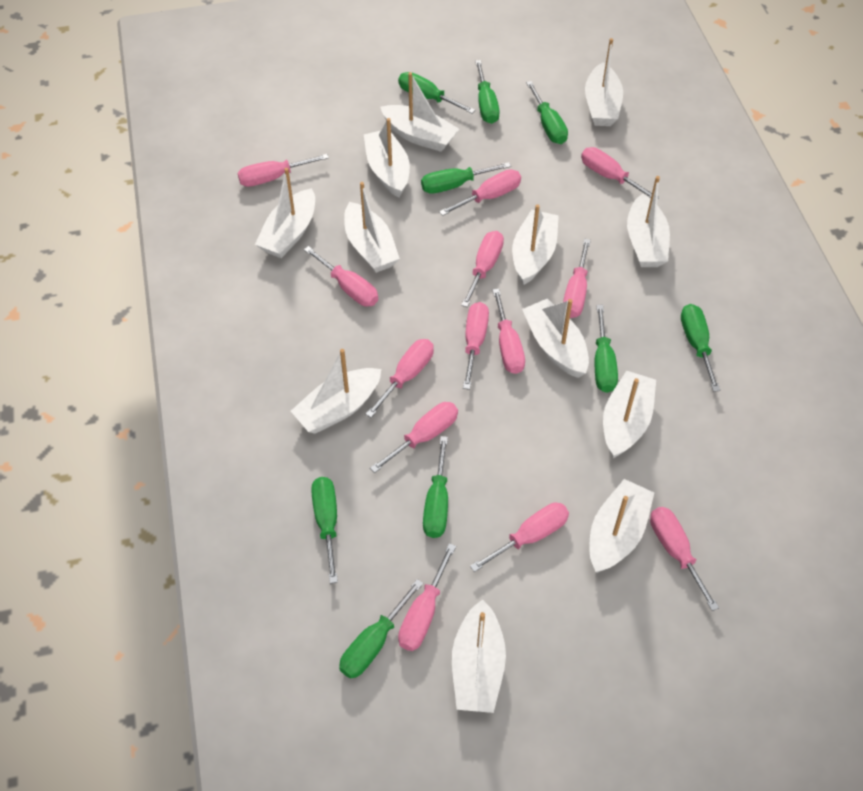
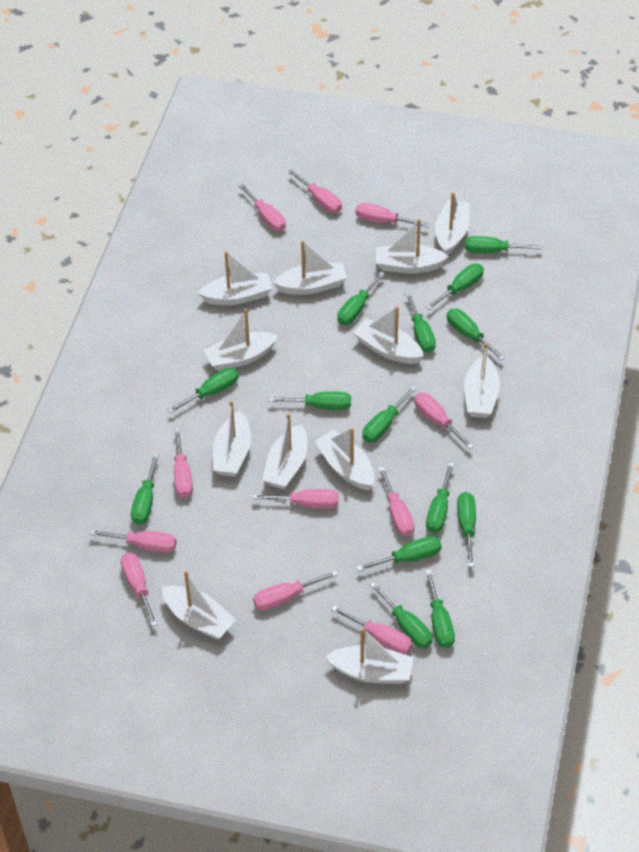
green screwdriver: 9 -> 14
pink screwdriver: 13 -> 11

